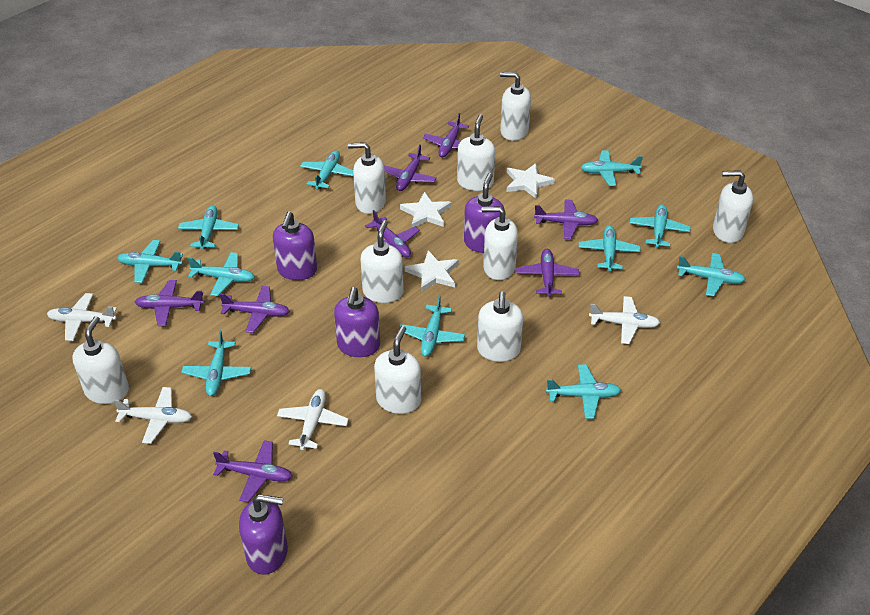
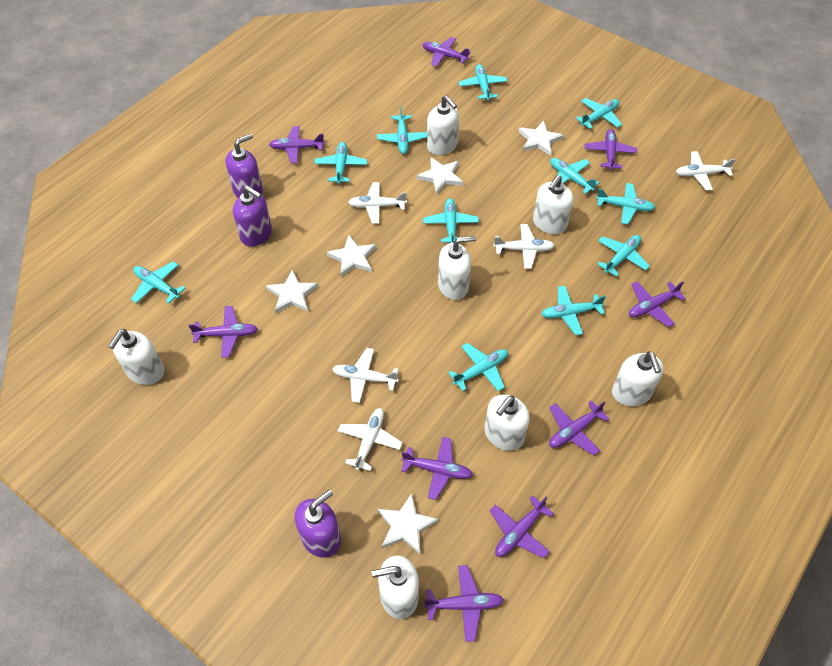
purple plane: 8 -> 9
purple soap dispenser: 4 -> 3
white plane: 4 -> 5
white soap dispenser: 9 -> 7
white star: 3 -> 5

